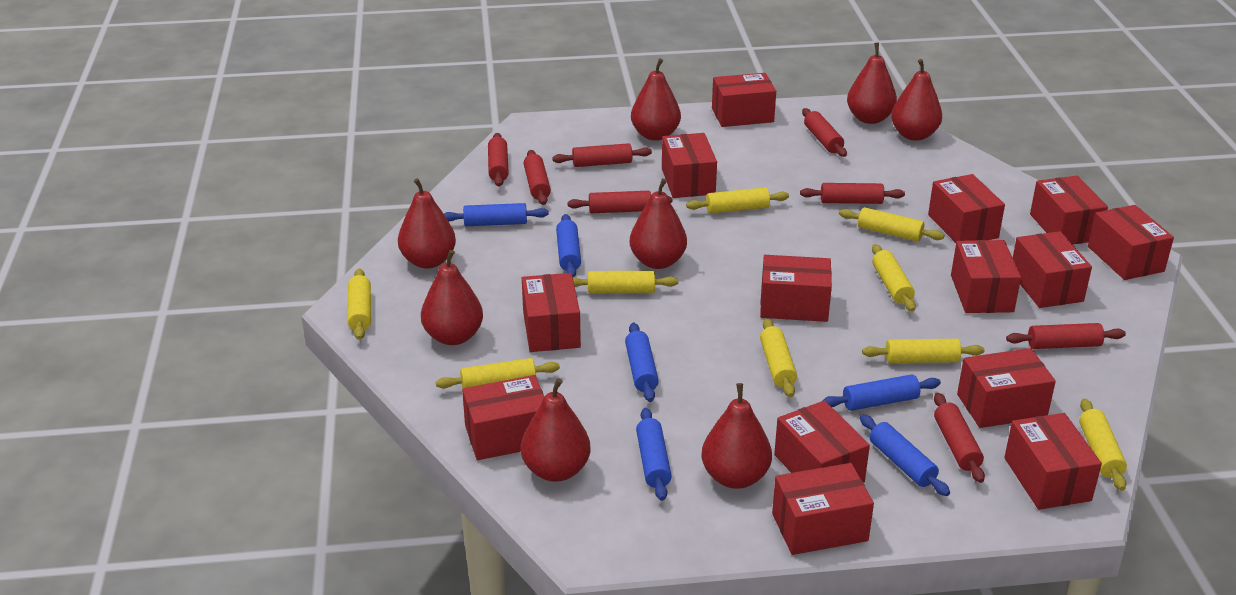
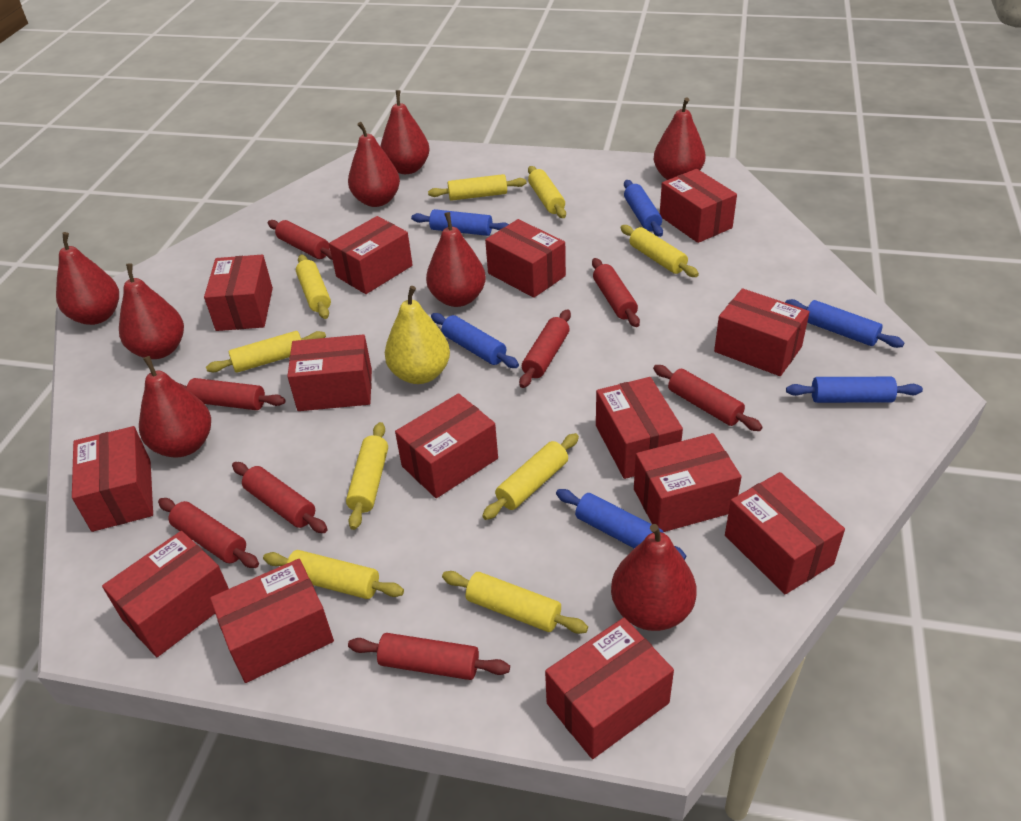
yellow pear: 0 -> 1

